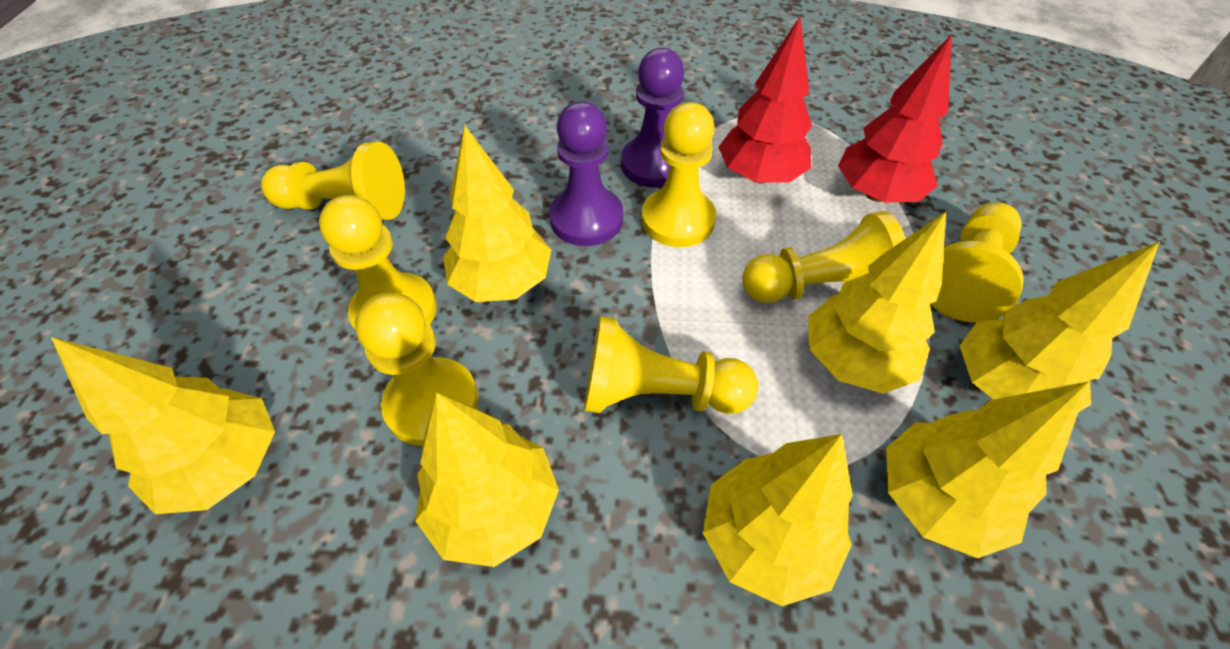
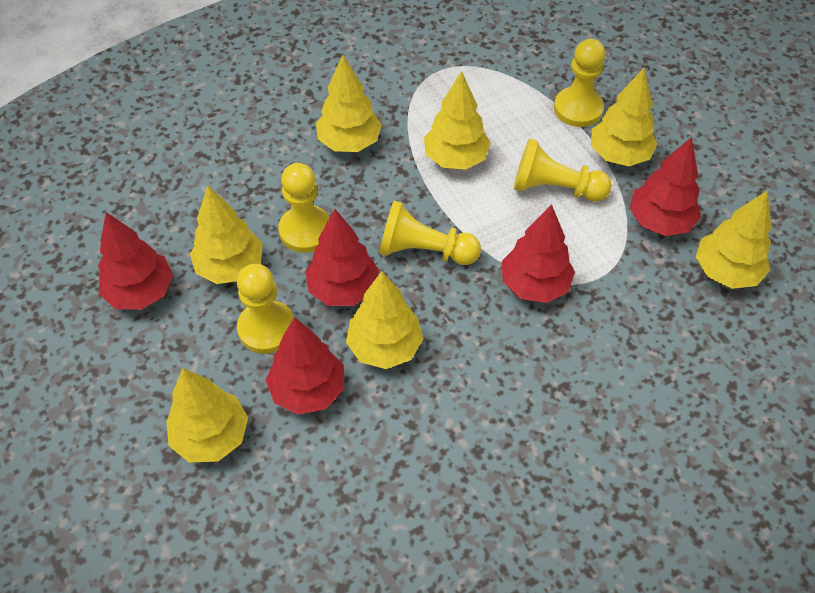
purple pawn: 2 -> 0
red tree: 2 -> 5
yellow pawn: 7 -> 5

